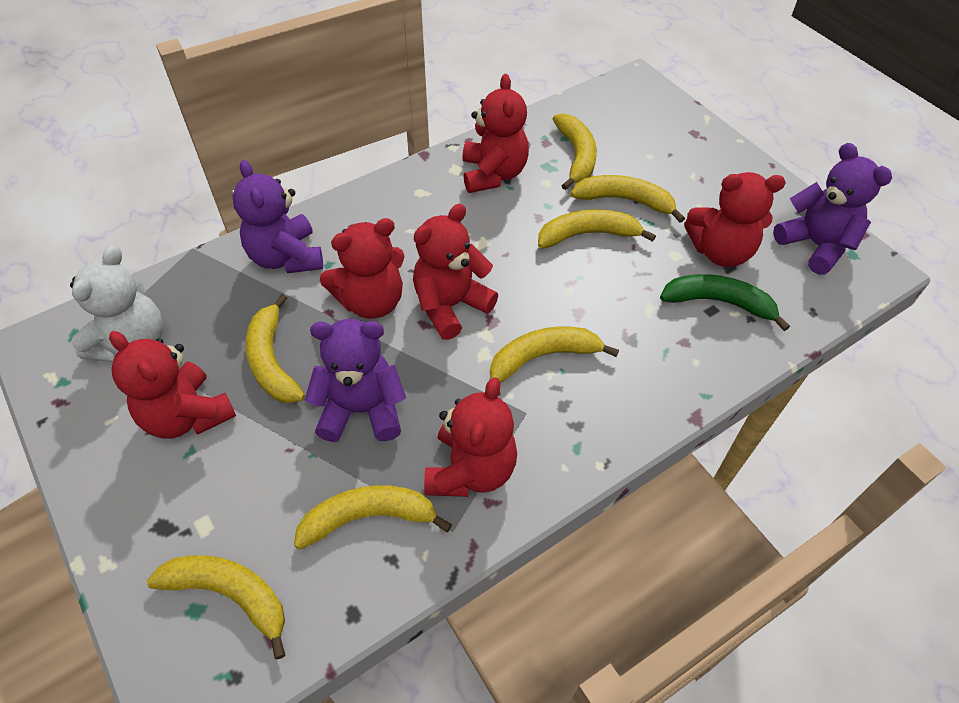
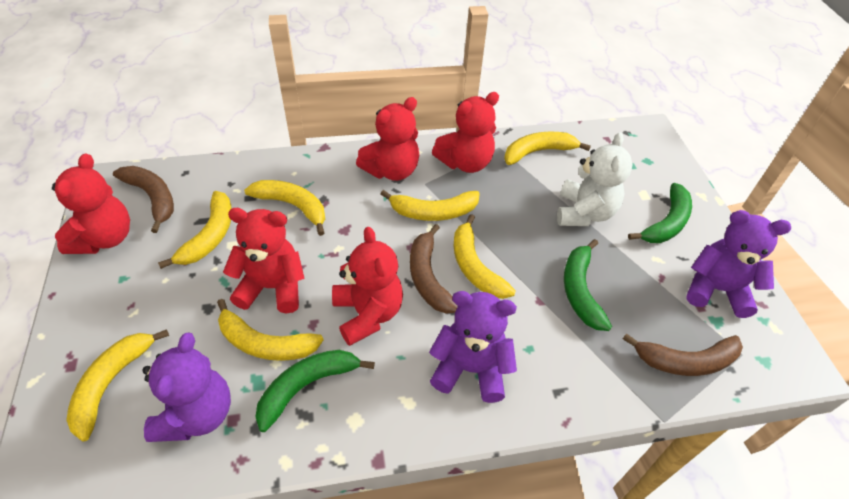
brown banana: 0 -> 3
green banana: 1 -> 3
red teddy bear: 6 -> 5

